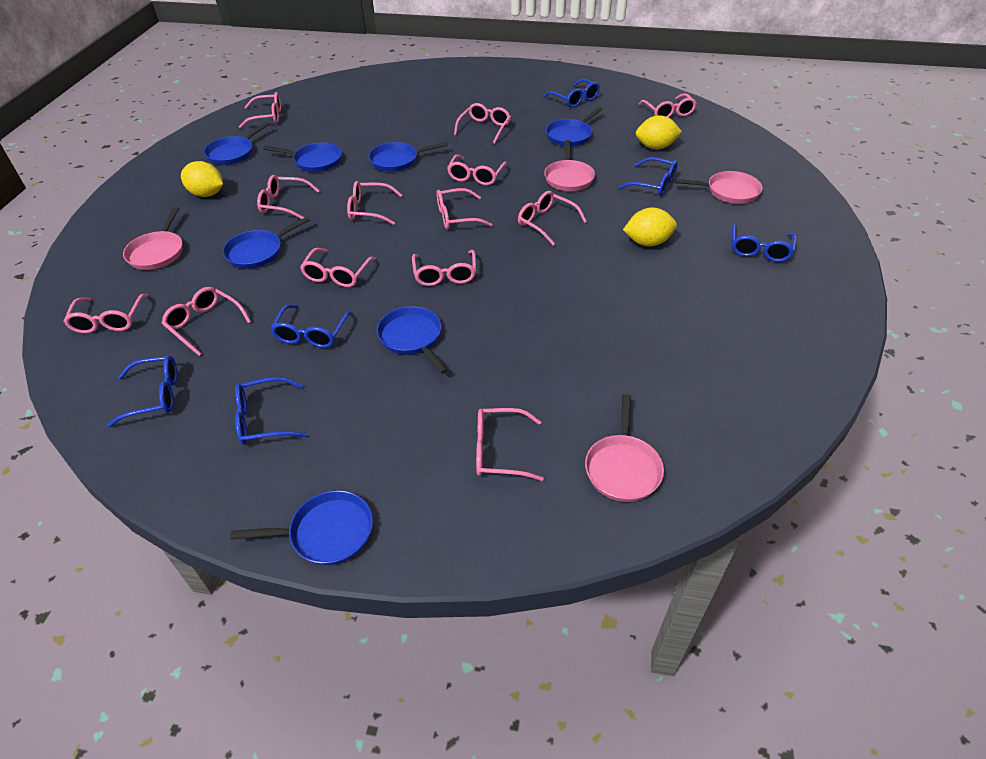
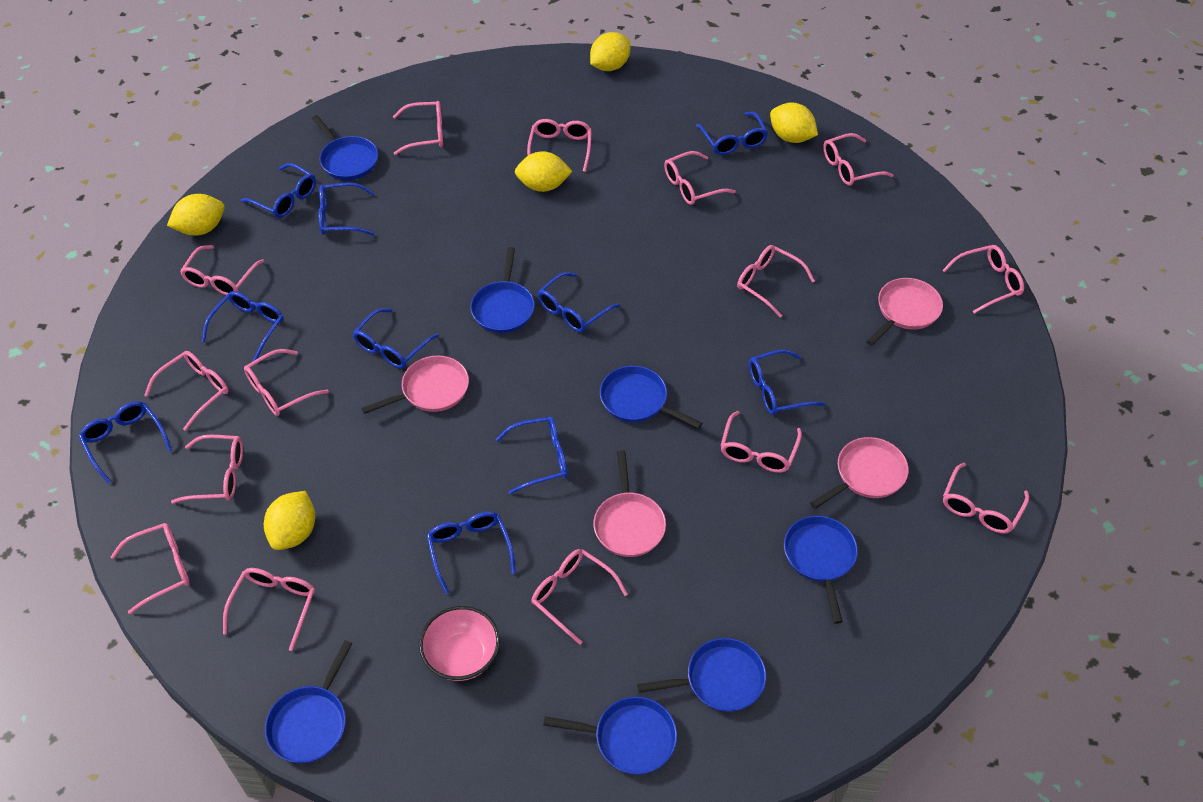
blue glasses: 6 -> 10
pink bowl: 0 -> 1
pink glasses: 13 -> 15
yellow lemon: 3 -> 5

